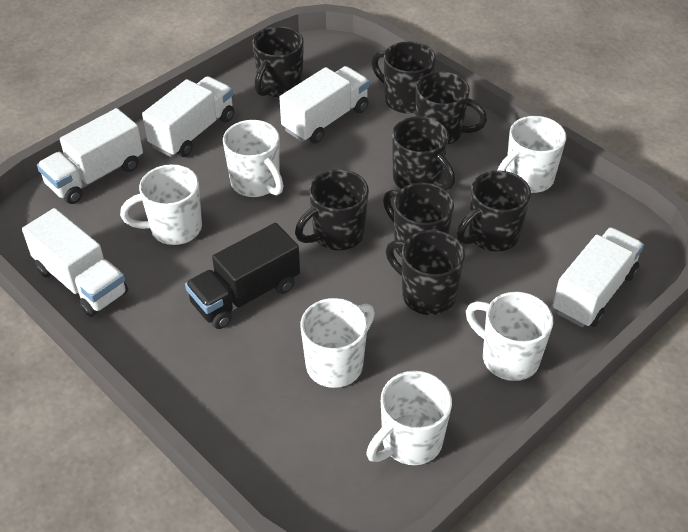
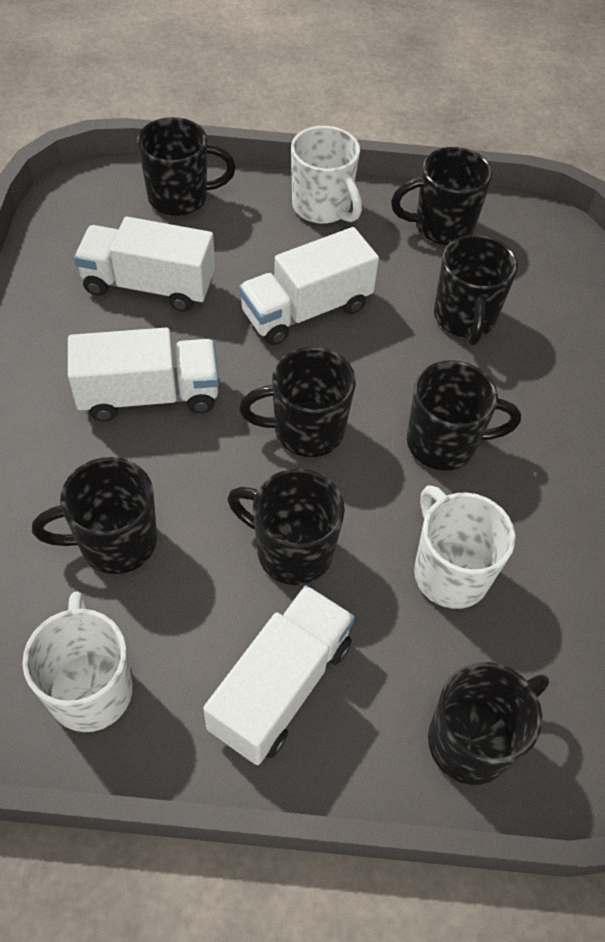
black truck: 1 -> 0
white mug: 6 -> 3
white truck: 5 -> 4

